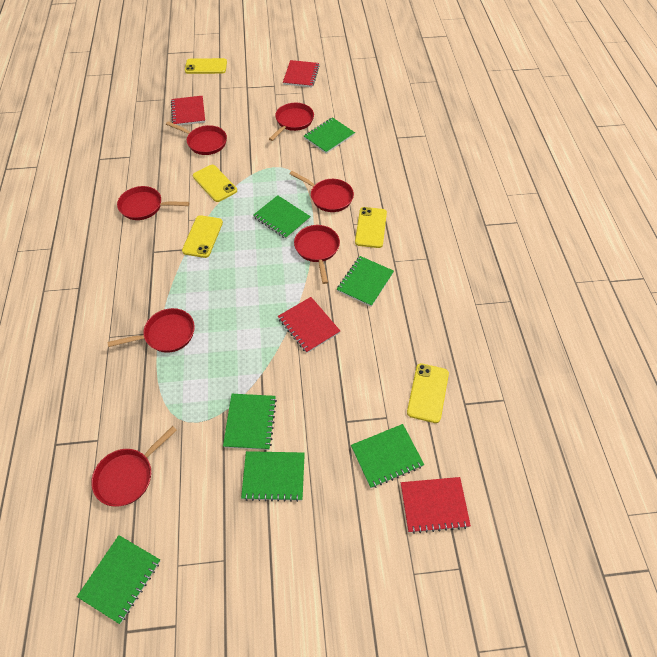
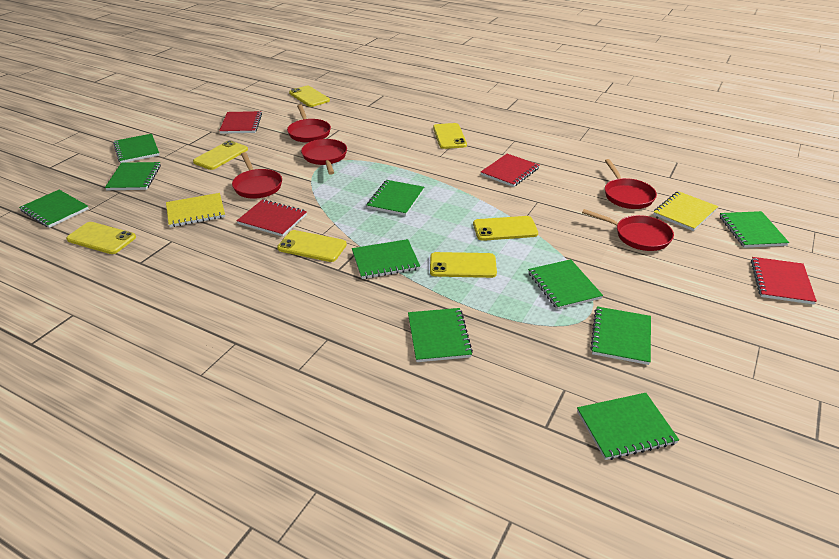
green notebook: 7 -> 10
red pan: 7 -> 5
yellow notebook: 0 -> 2
yellow phone: 5 -> 7

